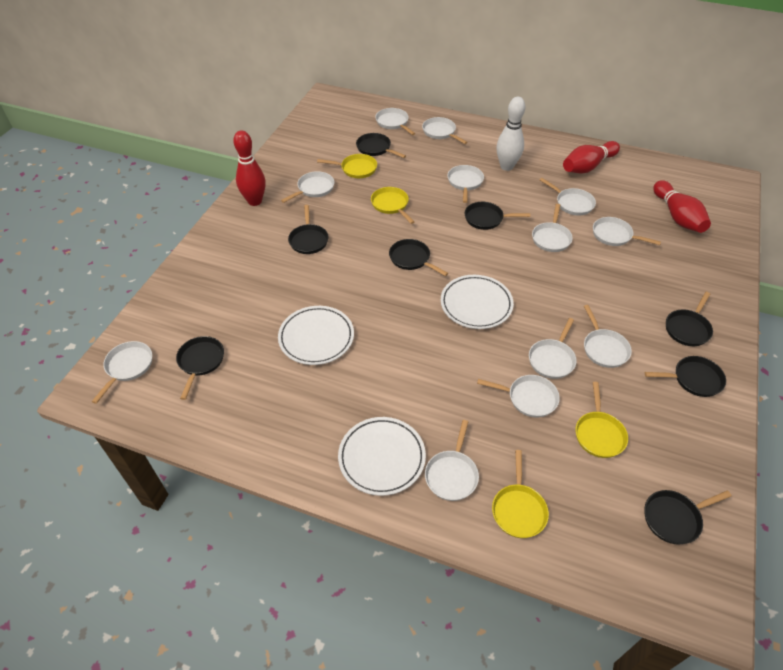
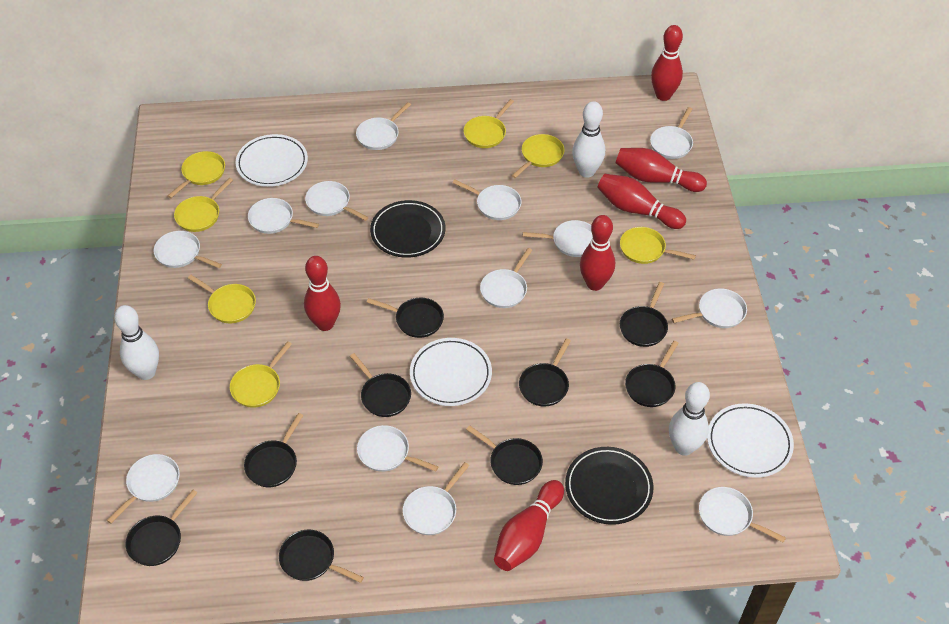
black pan: 8 -> 9
black plate: 0 -> 2
red bowling pin: 3 -> 6
white bowling pin: 1 -> 3
white pan: 12 -> 13
yellow pan: 4 -> 7

